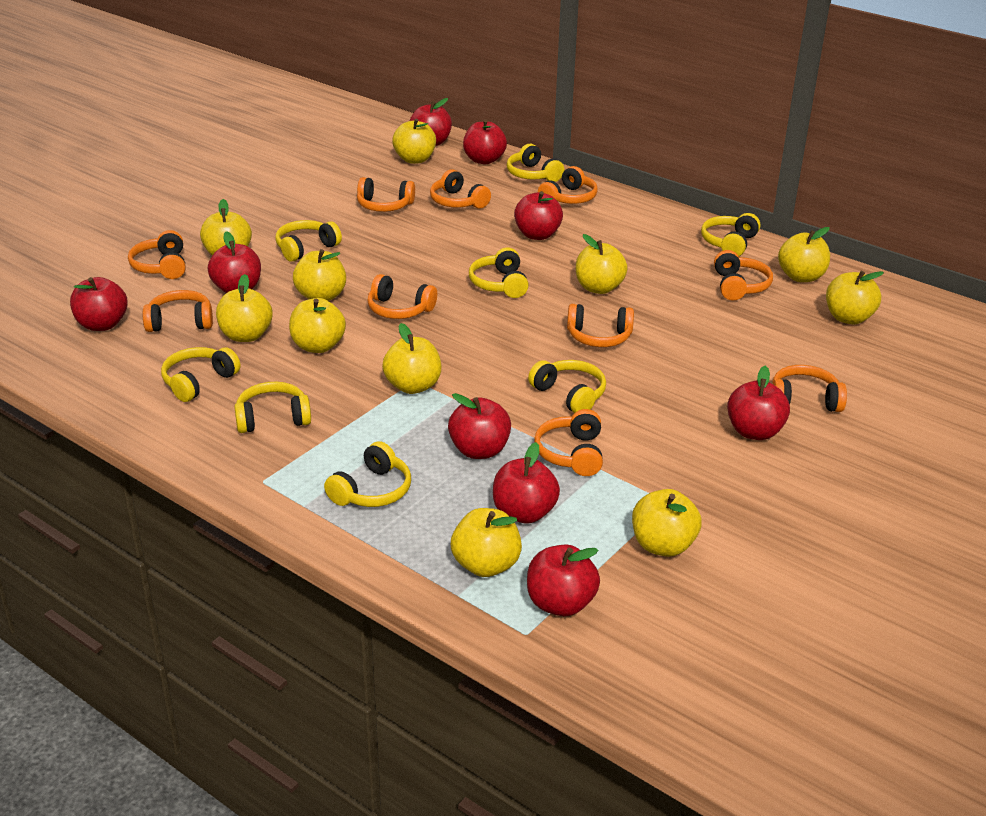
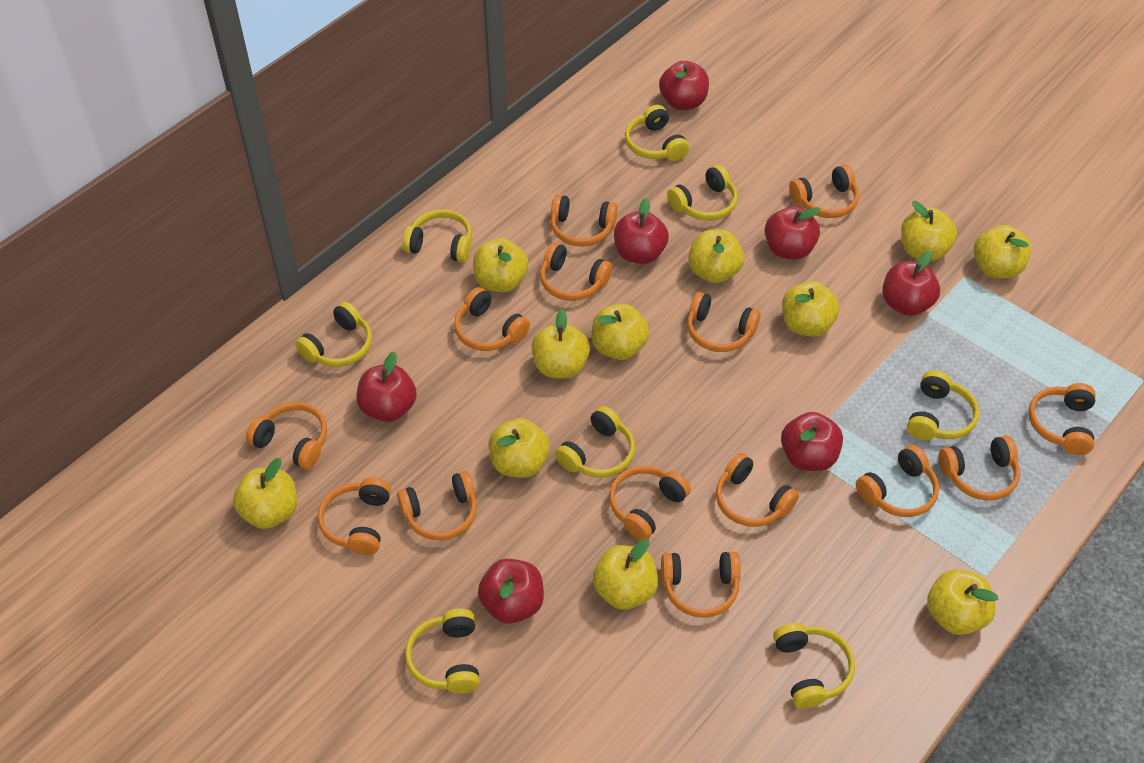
orange headphones: 10 -> 14
red apple: 9 -> 7

